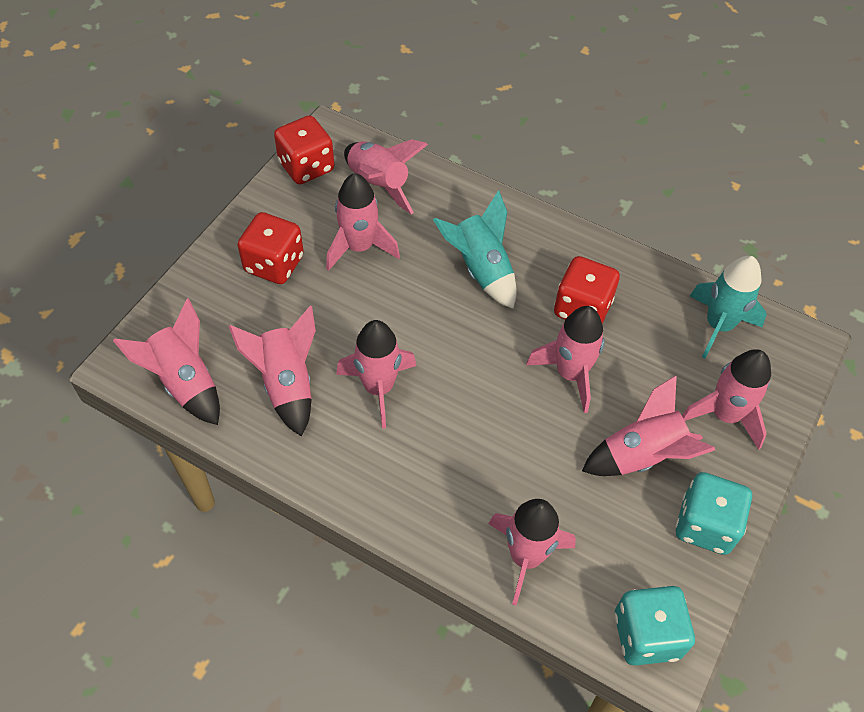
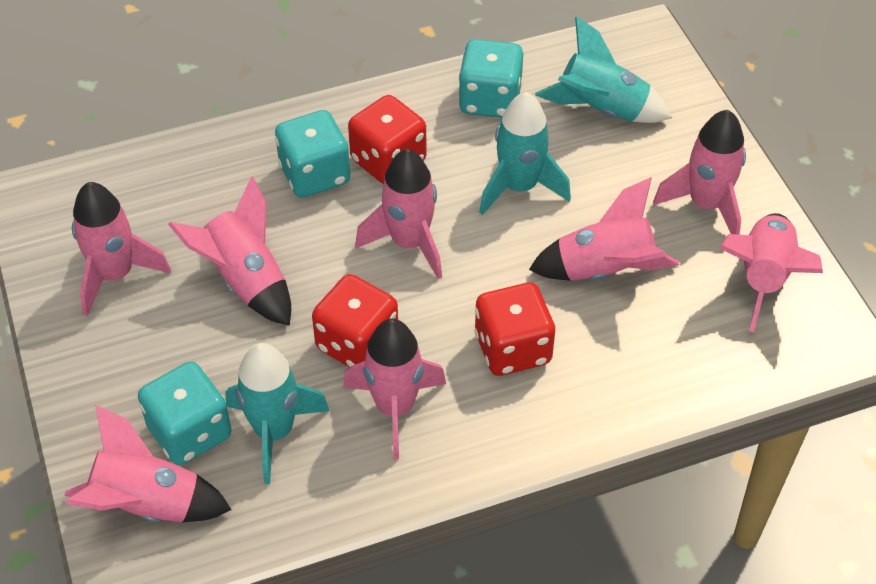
pink rocket: 9 -> 8
turquoise dice: 2 -> 3
turquoise rocket: 2 -> 3

